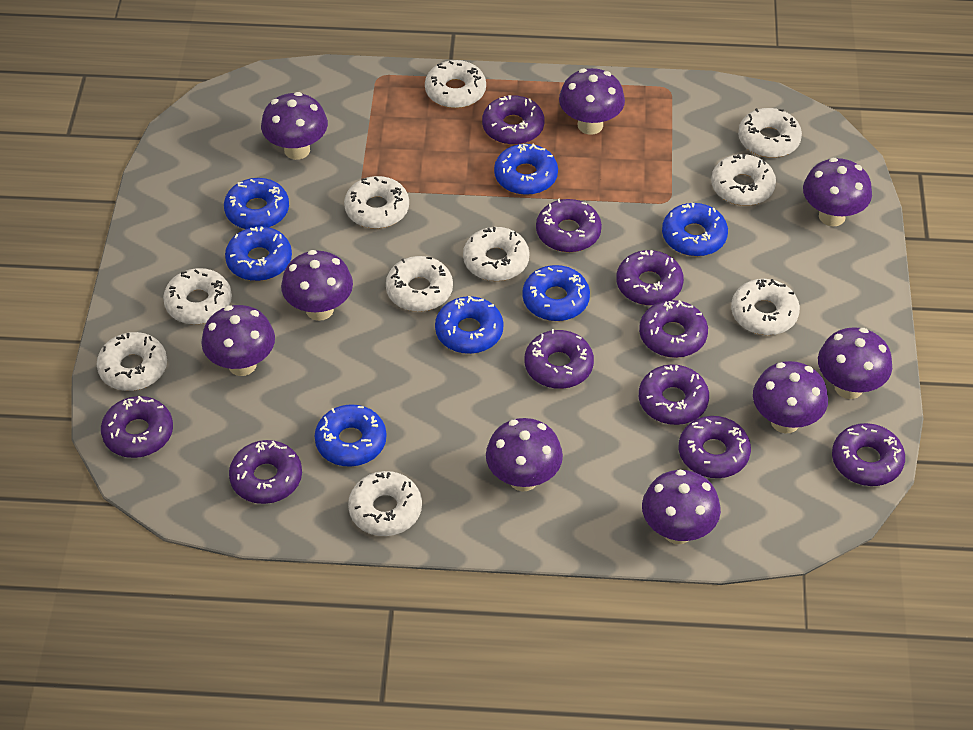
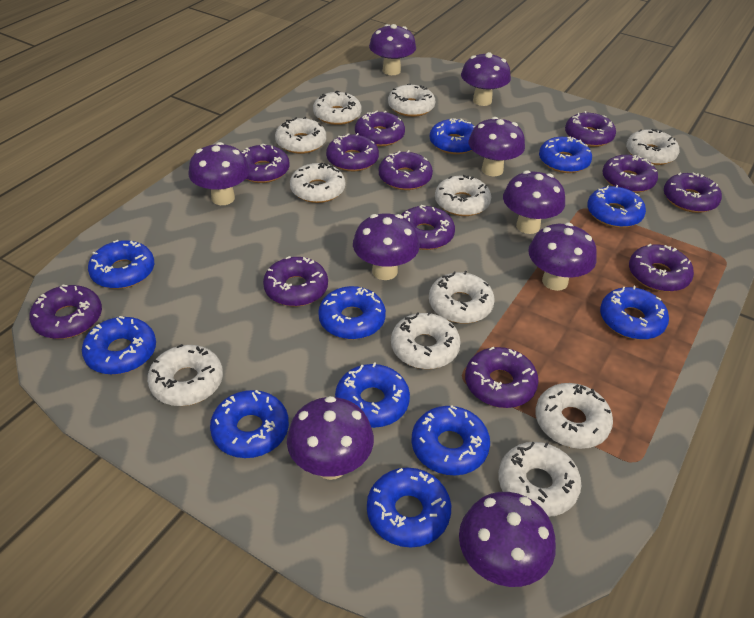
blue donut: 7 -> 11
purple donut: 10 -> 12
white donut: 10 -> 11

